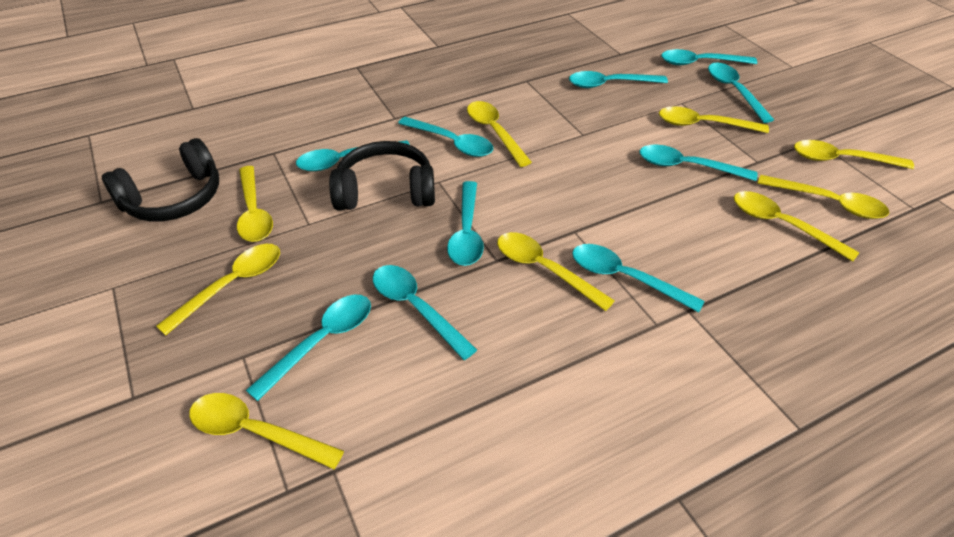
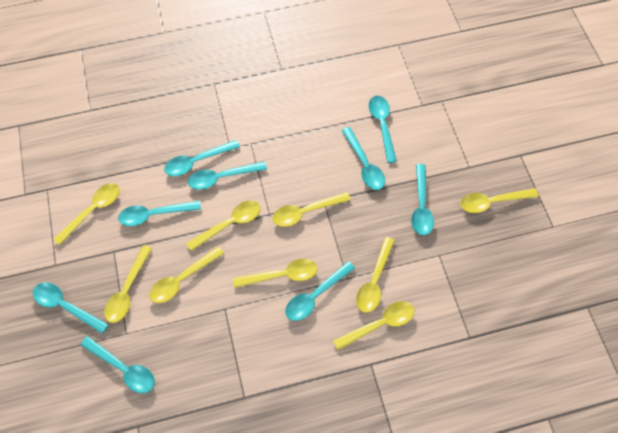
black headphones: 2 -> 0
turquoise spoon: 10 -> 9

